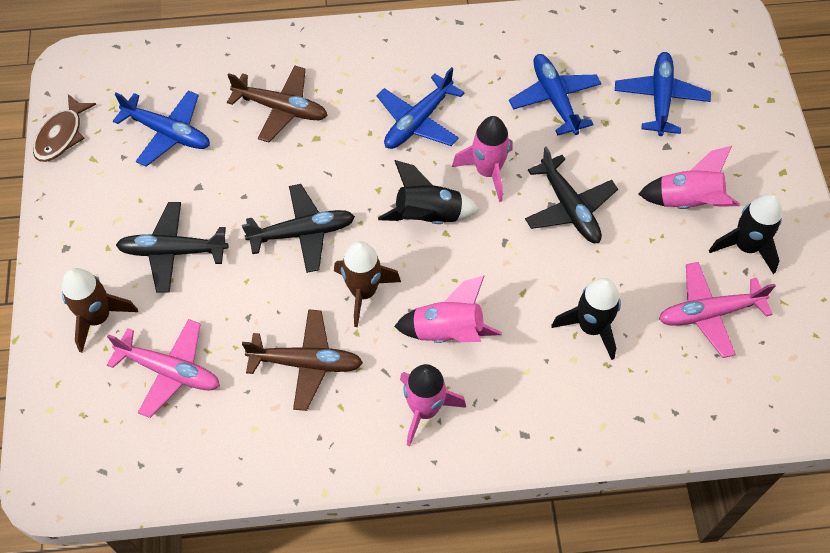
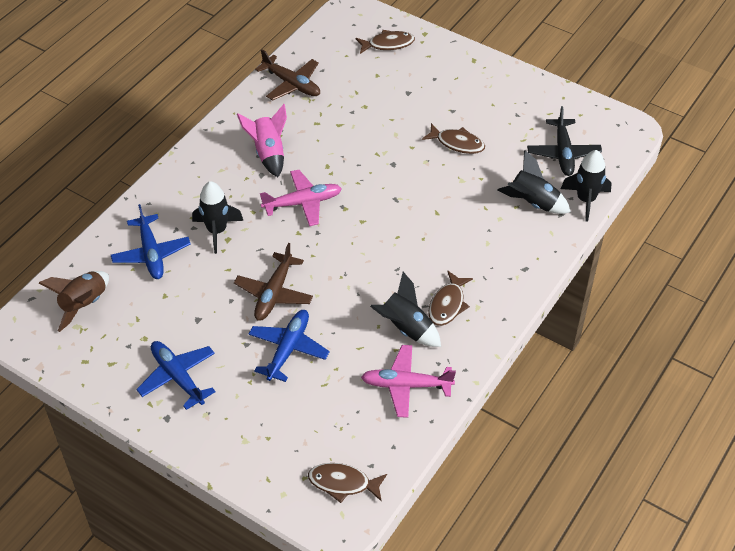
black plane: 3 -> 1
black rocket: 3 -> 4
blue plane: 4 -> 3
brown fish: 1 -> 4
brown rocket: 2 -> 1
pink rocket: 4 -> 1

